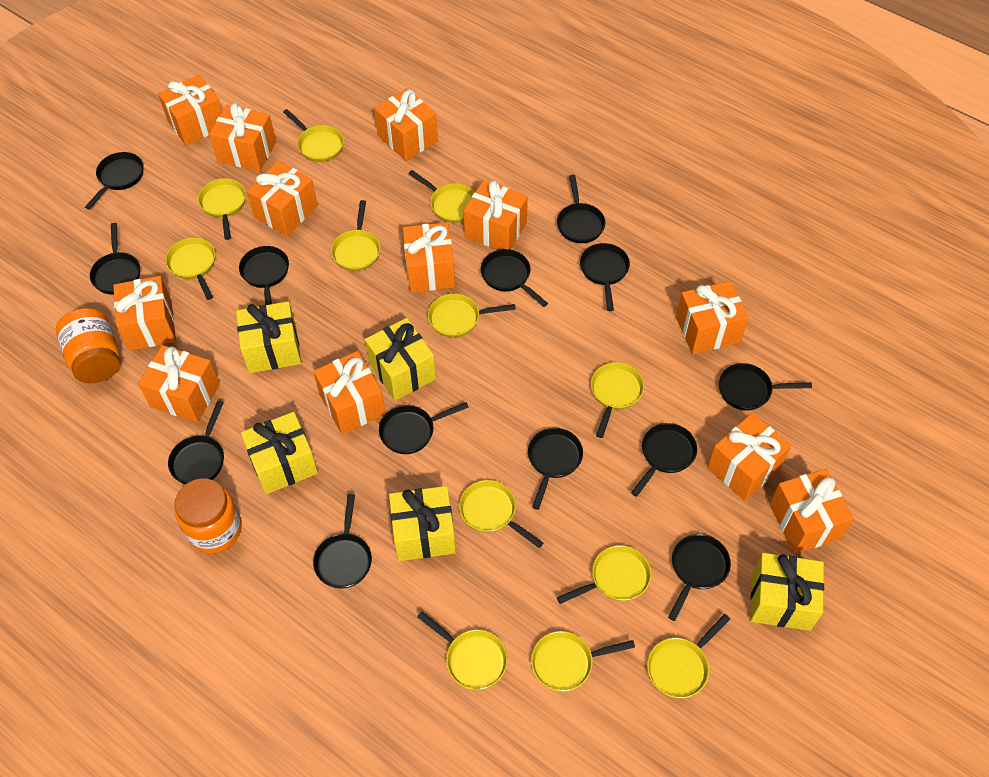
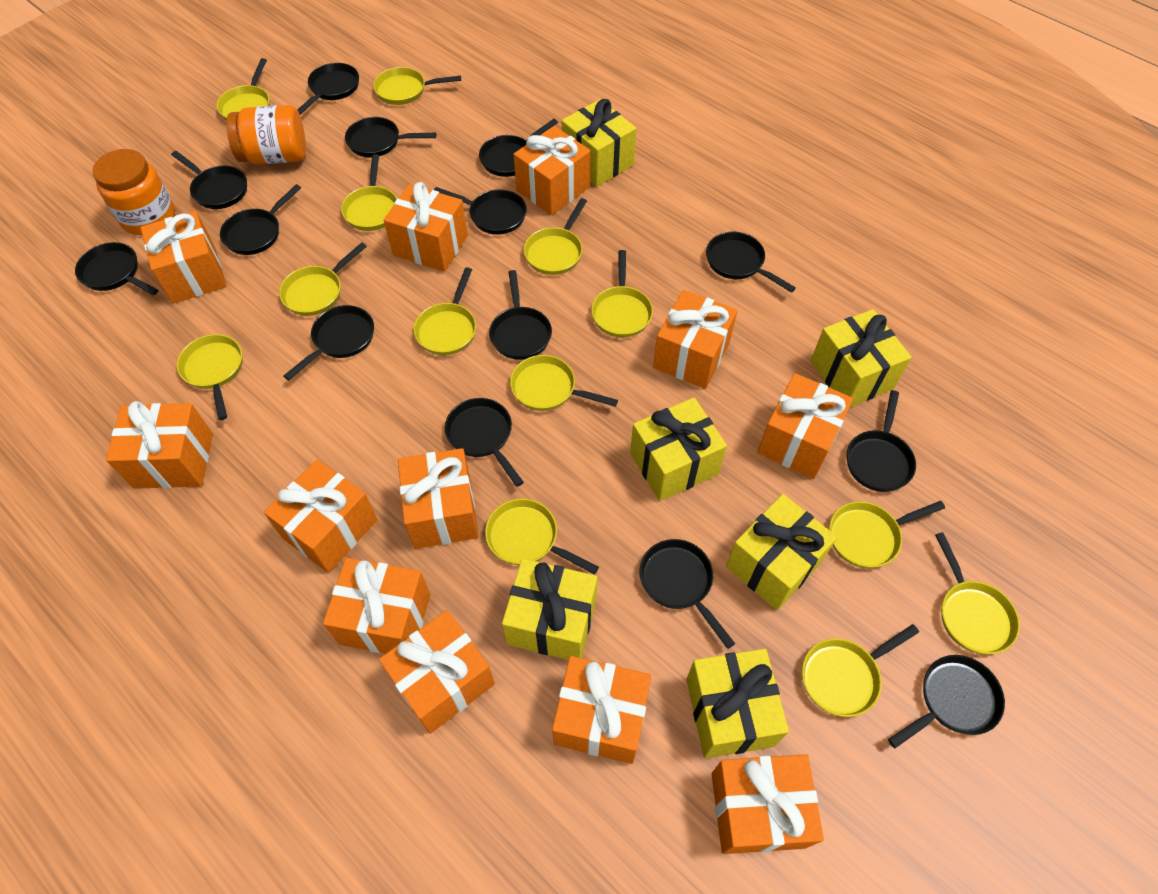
black pan: 13 -> 14
yellow gift: 5 -> 6
yellow pan: 12 -> 13

